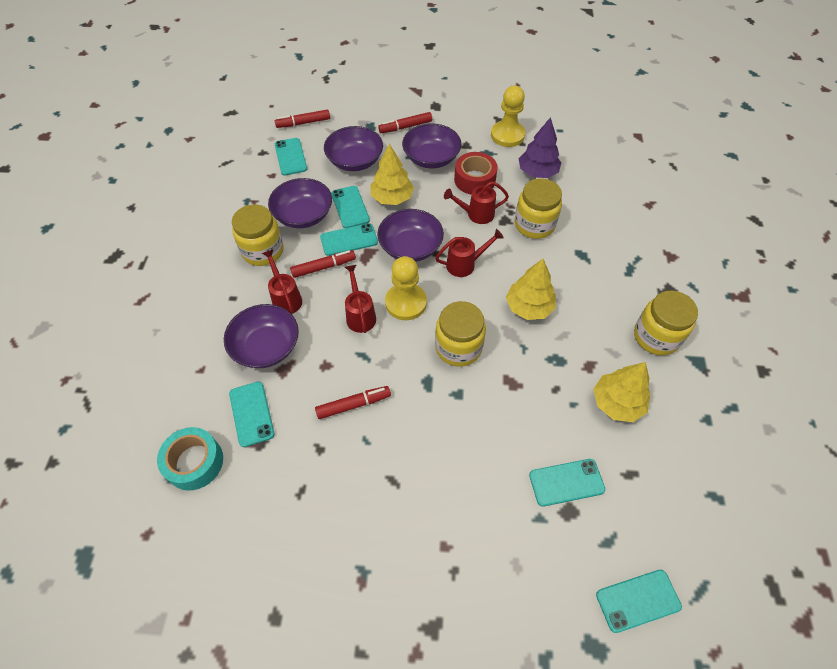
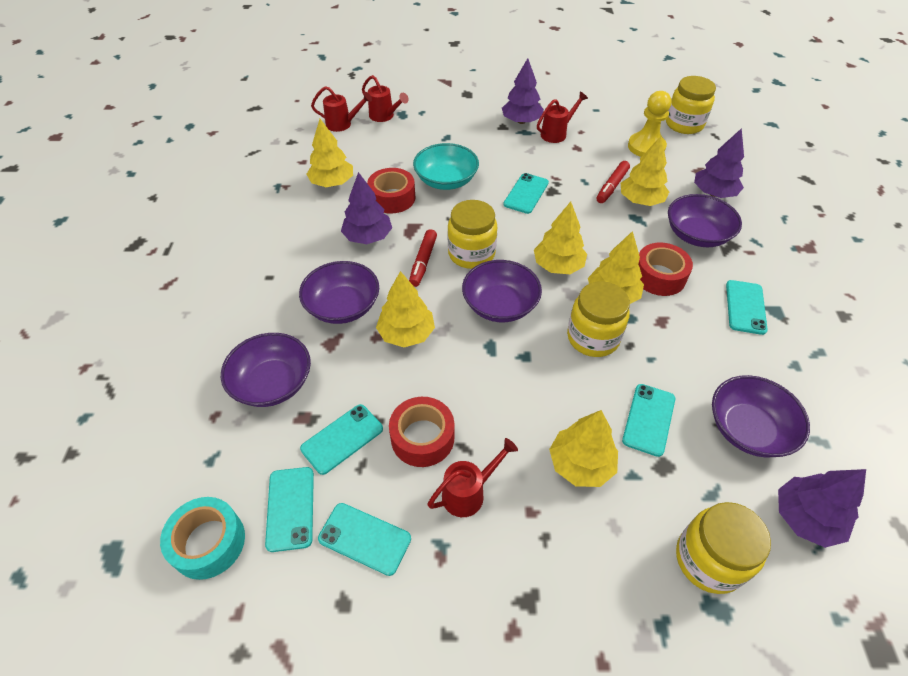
purple tree: 1 -> 4
red marker: 4 -> 2
red tape: 1 -> 3
turquoise bowl: 0 -> 1
yellow pawn: 2 -> 1
yellow tree: 3 -> 6

